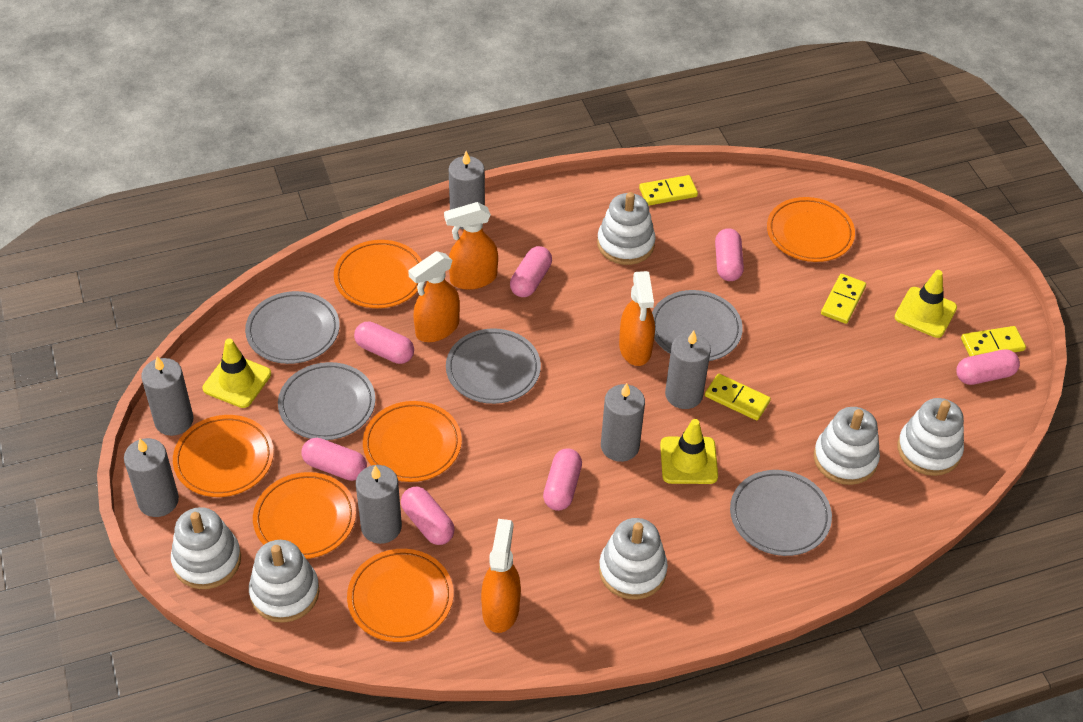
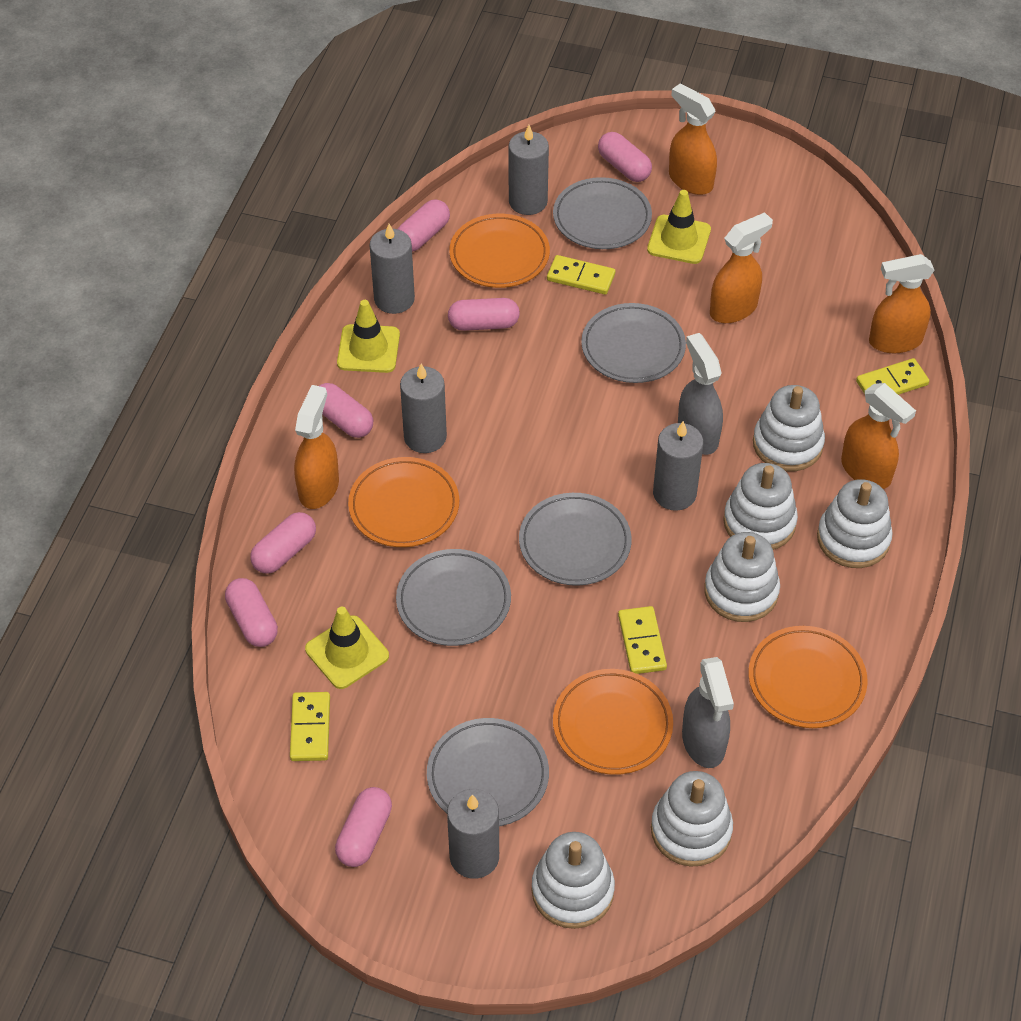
grey candle: 6 -> 5
grey spray bottle: 0 -> 2
orange plate: 6 -> 4
orange spray bottle: 4 -> 5

